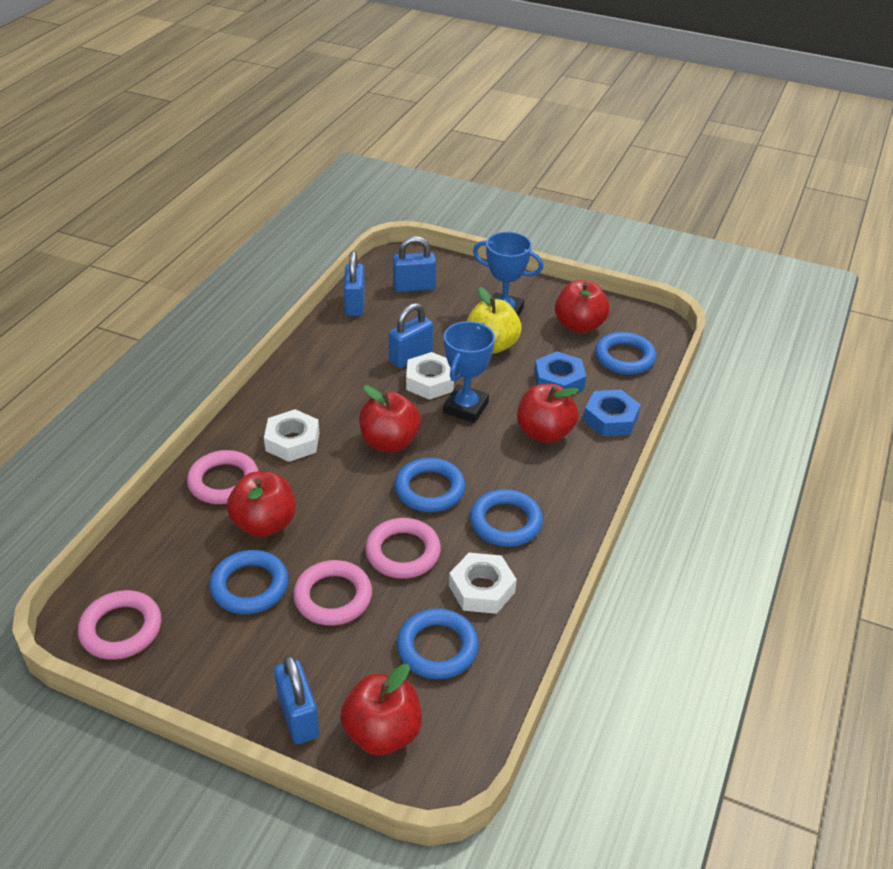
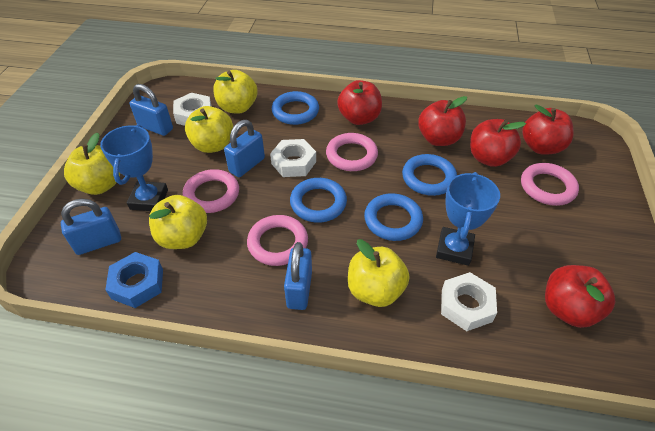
blue nut: 2 -> 1
blue ring: 5 -> 4
yellow apple: 1 -> 5

